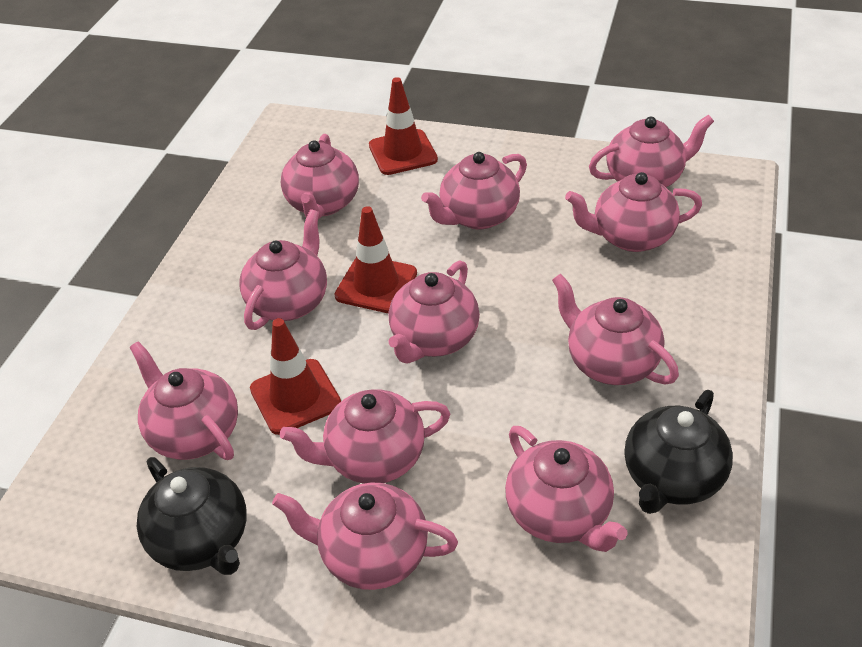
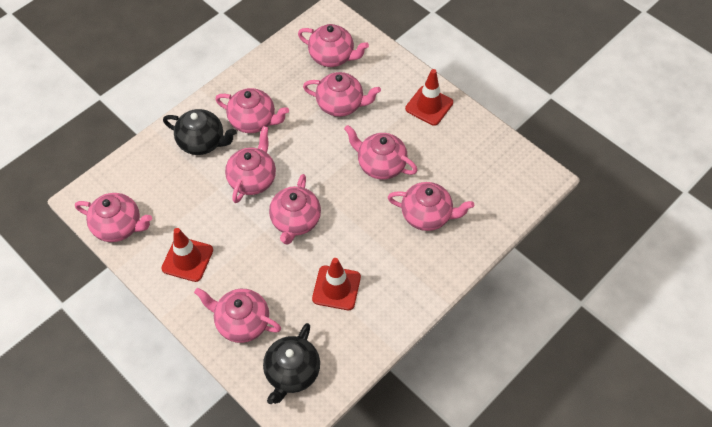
pink teapot: 11 -> 9

